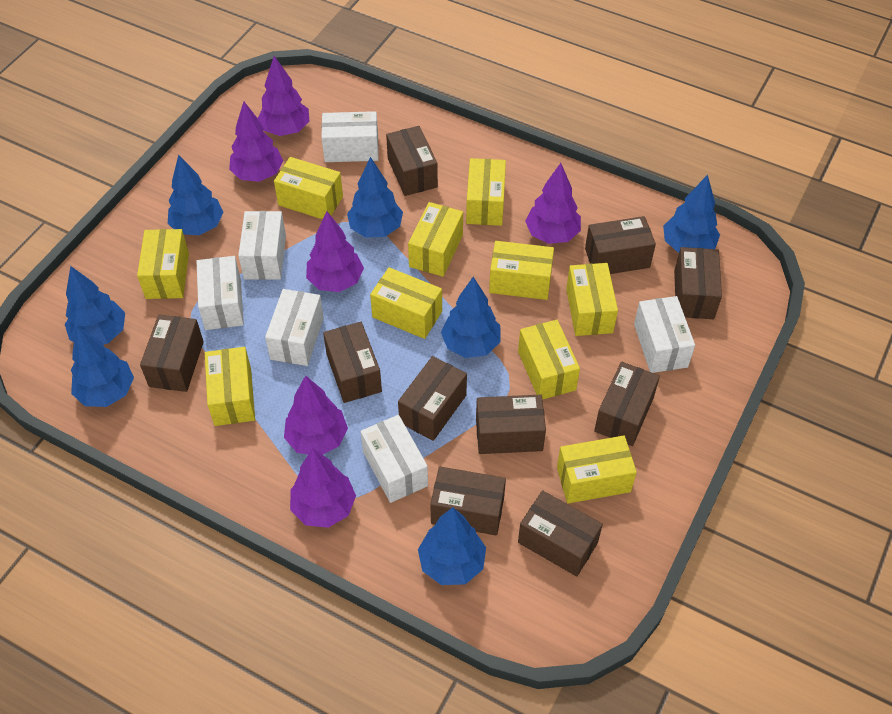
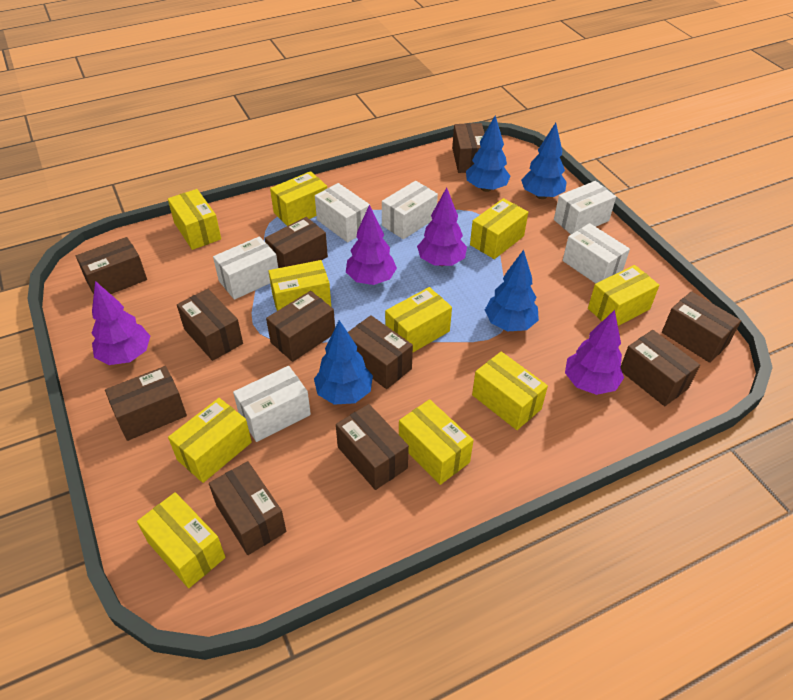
blue tree: 7 -> 4
brown box: 10 -> 11
purple tree: 6 -> 4

